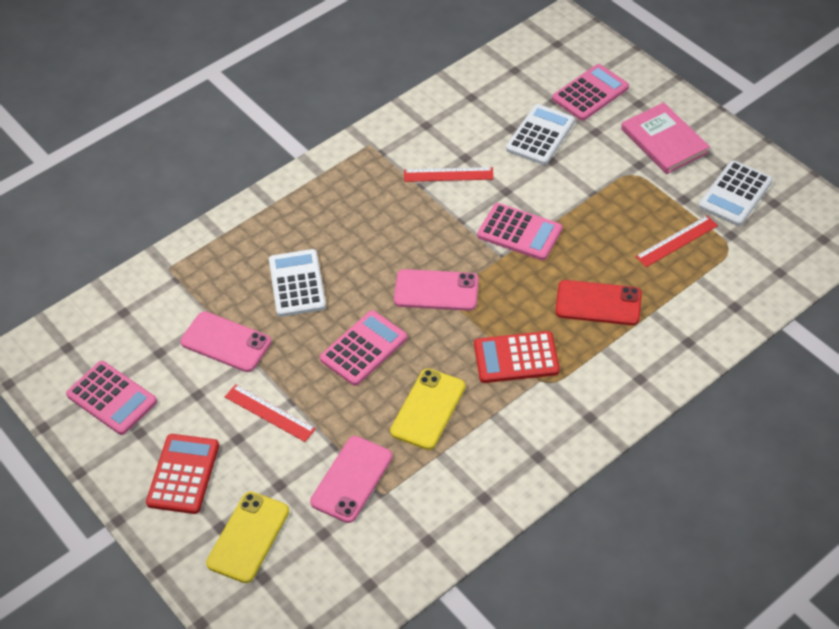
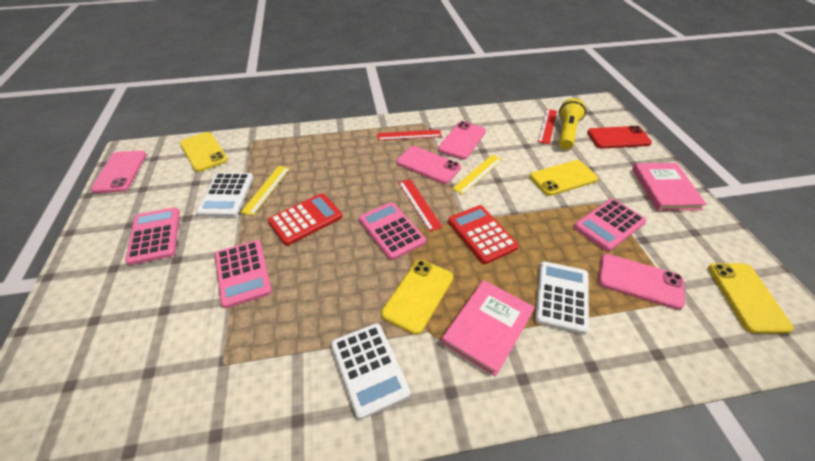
pink book: 1 -> 2
pink phone: 3 -> 4
yellow flashlight: 0 -> 1
yellow phone: 2 -> 4
yellow ruler: 0 -> 2

